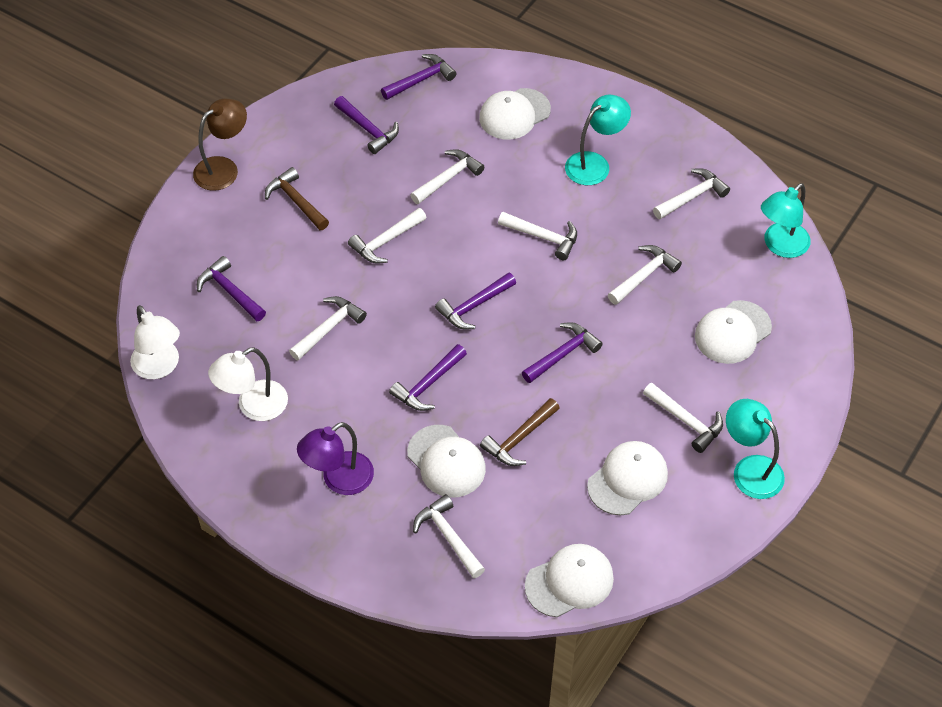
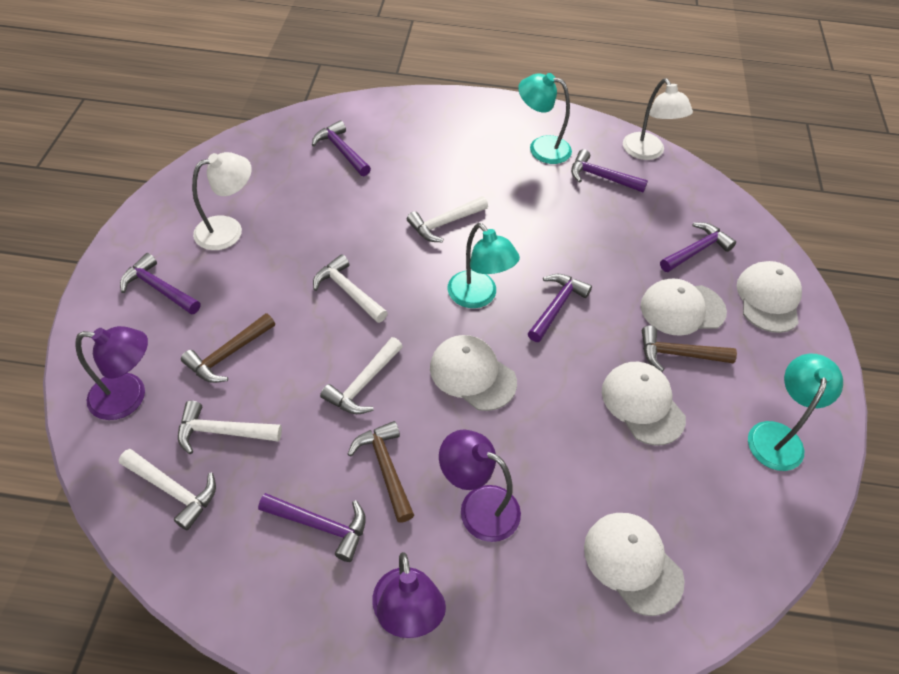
brown hammer: 2 -> 3
brown lamp: 1 -> 0
purple lamp: 1 -> 3
white hammer: 8 -> 5

